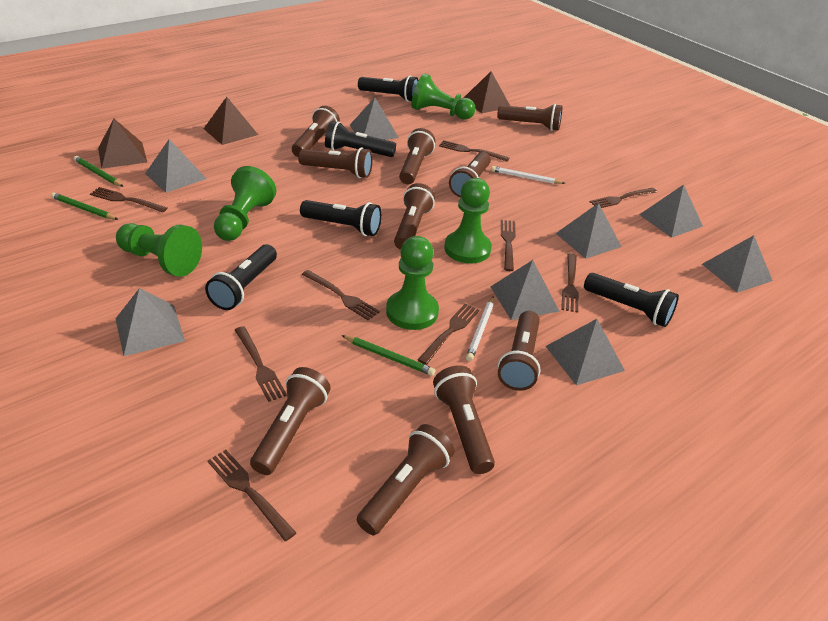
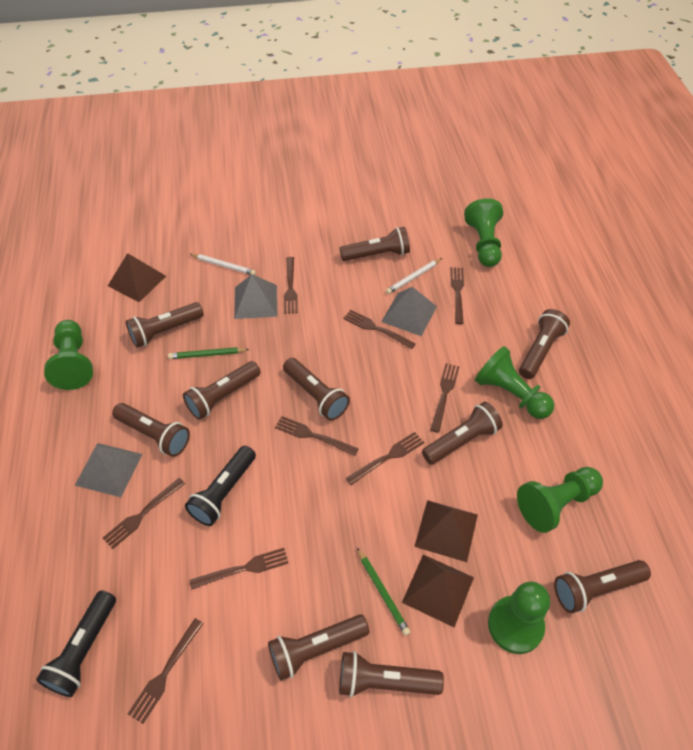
black flashlight: 5 -> 2
green pencil: 3 -> 2
grey pyramid: 8 -> 3

